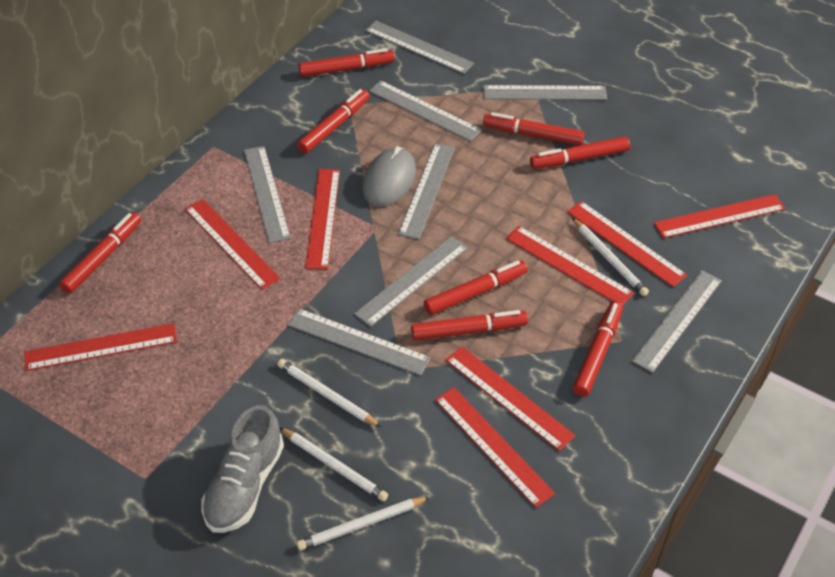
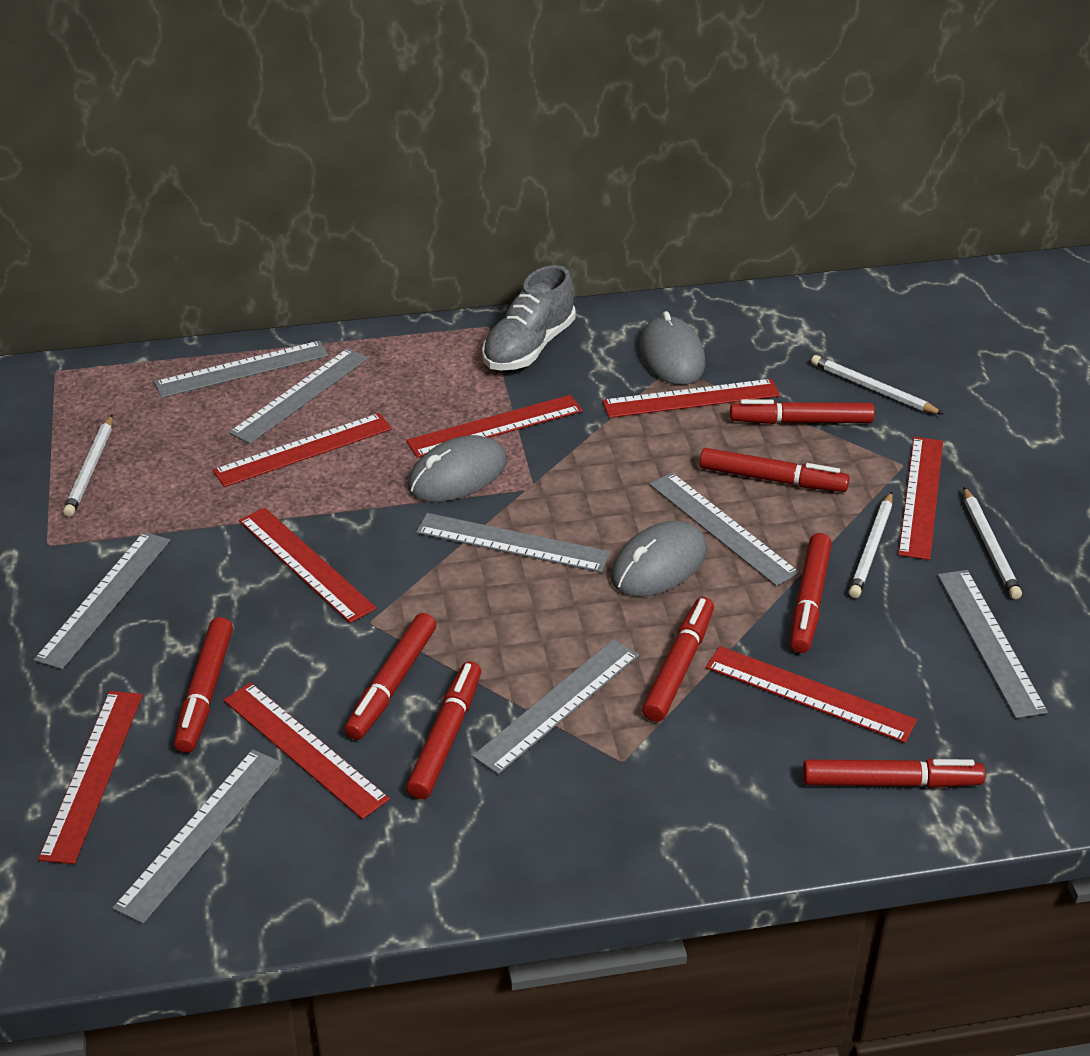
grey mouse: 1 -> 3

